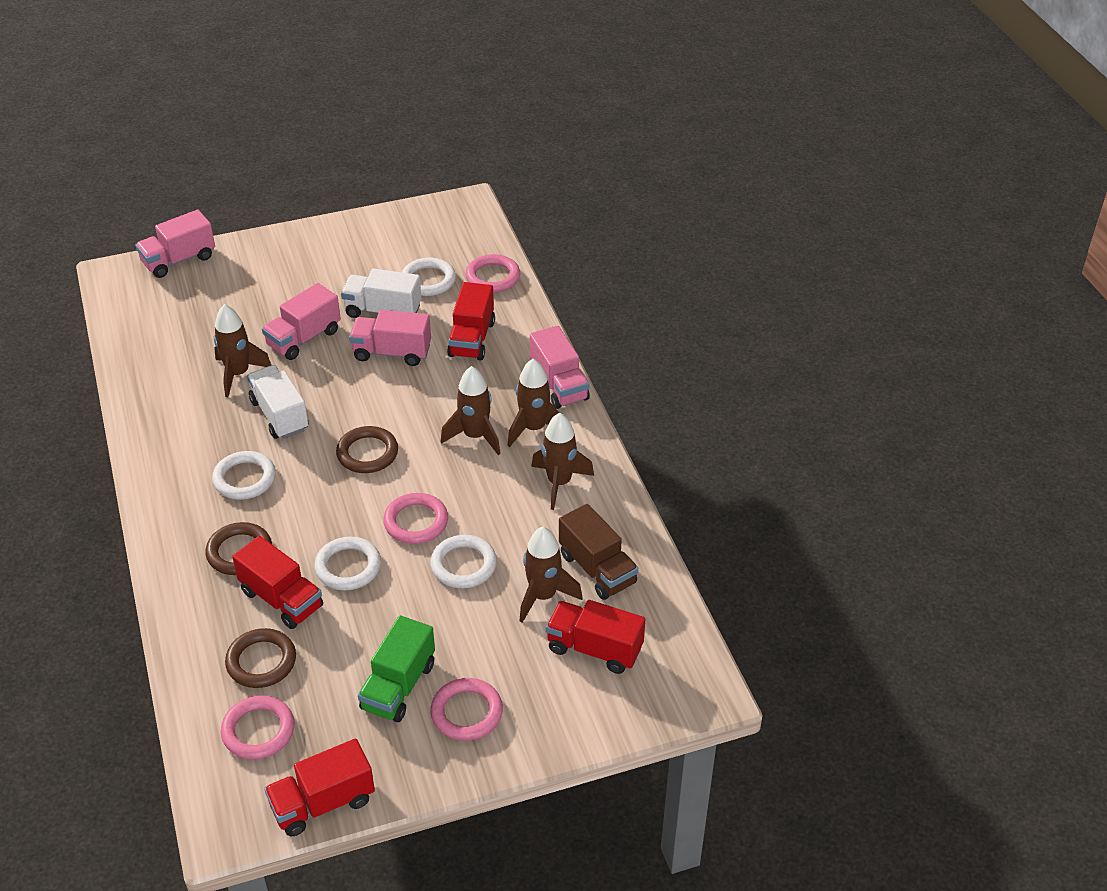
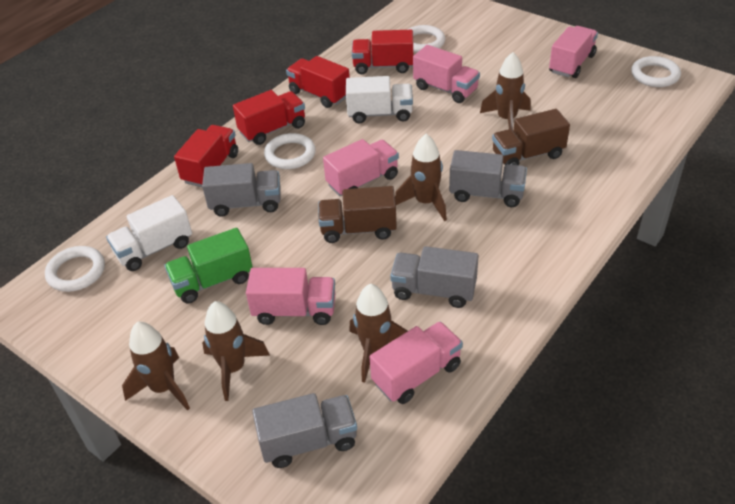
brown ring: 3 -> 0
brown truck: 1 -> 2
grey truck: 0 -> 4
pink ring: 4 -> 0
pink truck: 4 -> 5

